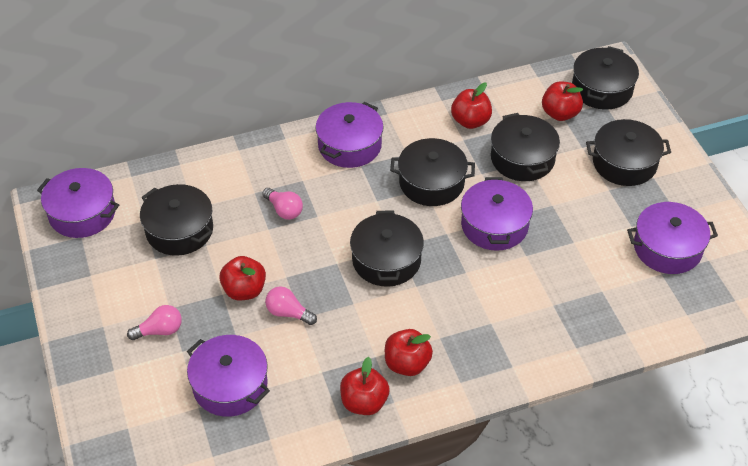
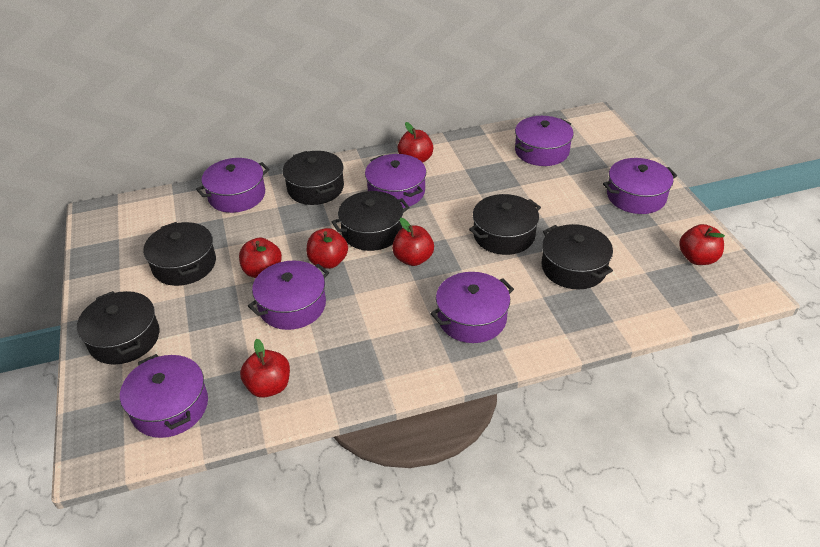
pink light bulb: 3 -> 0
purple pot: 5 -> 7
red apple: 5 -> 6

